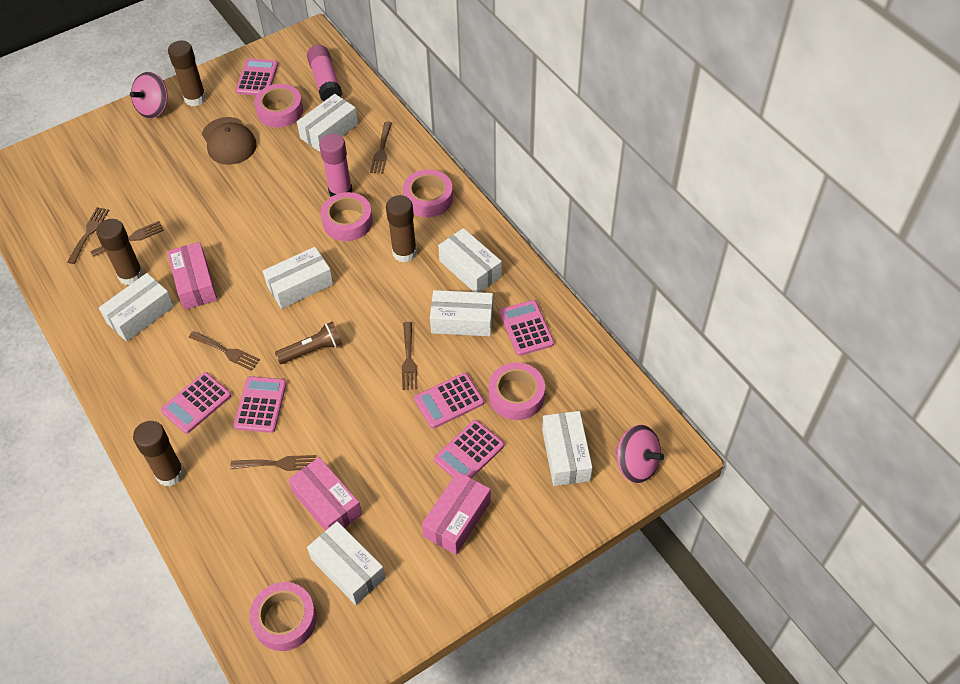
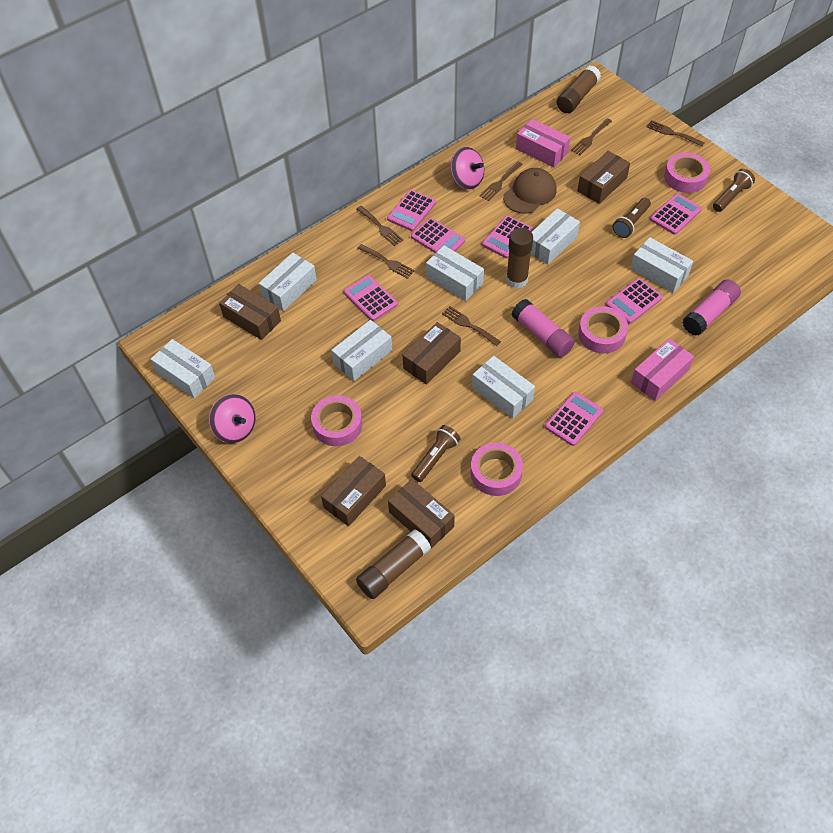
brown box: 0 -> 5
brown flashlight: 1 -> 3
brown glue stick: 4 -> 3
pink box: 3 -> 2
pink calculator: 6 -> 7
pink tape: 5 -> 4

